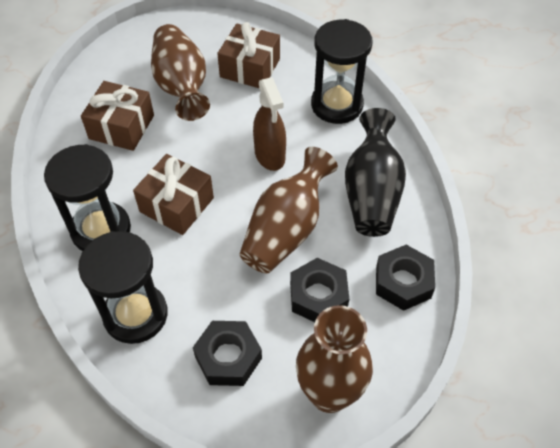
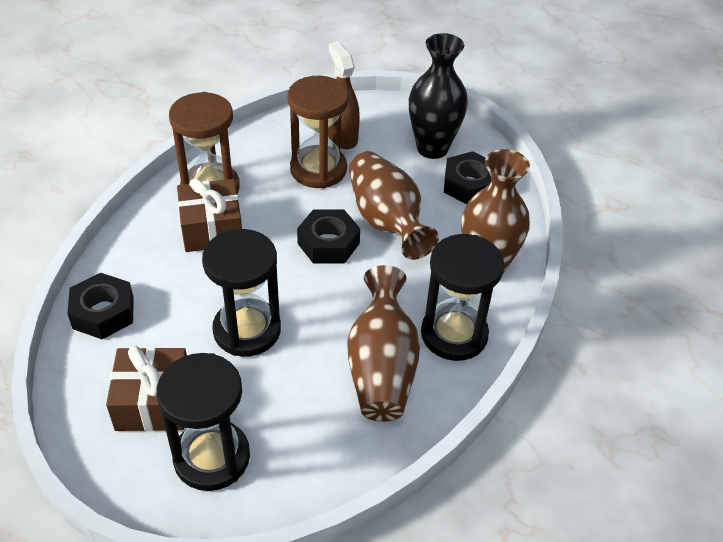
brown gift: 3 -> 2
brown hourglass: 0 -> 2

